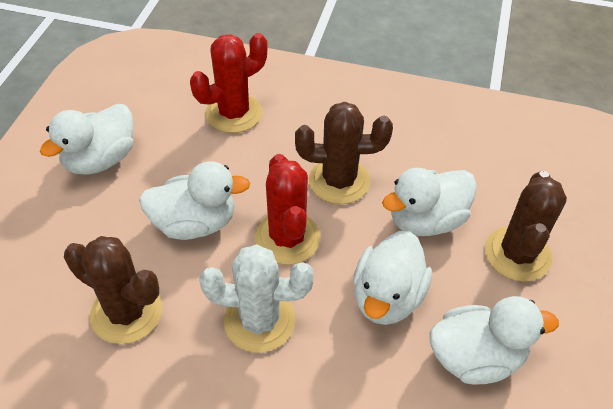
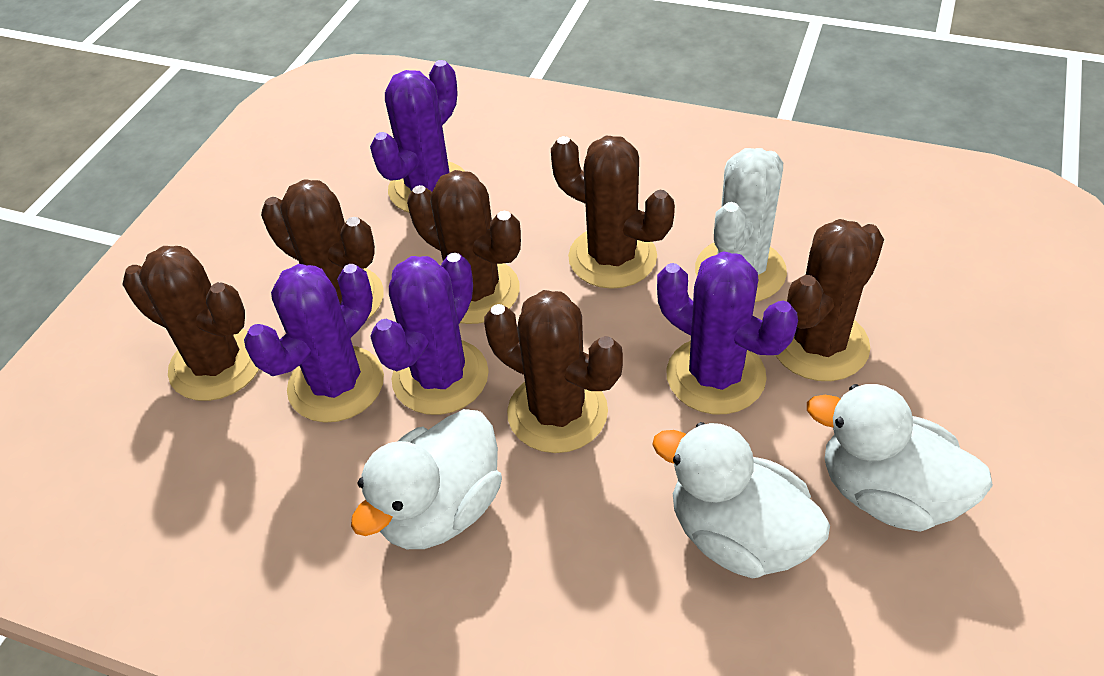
brown cactus: 3 -> 6
purple cactus: 0 -> 4
red cactus: 2 -> 0
white duck: 5 -> 3

